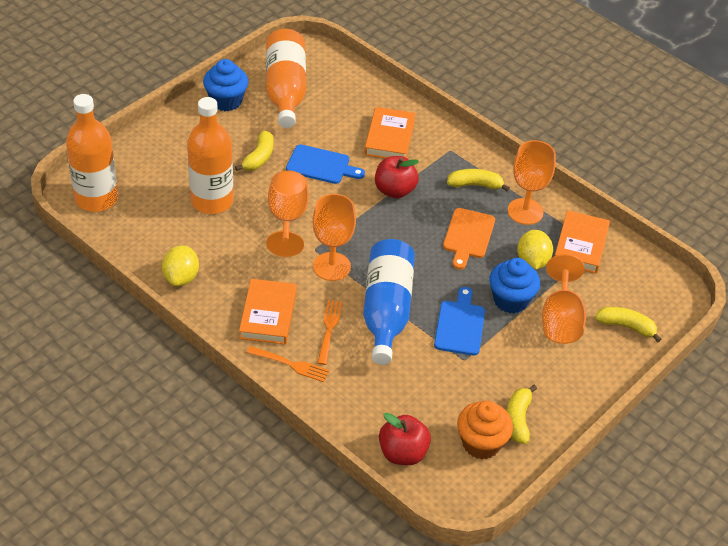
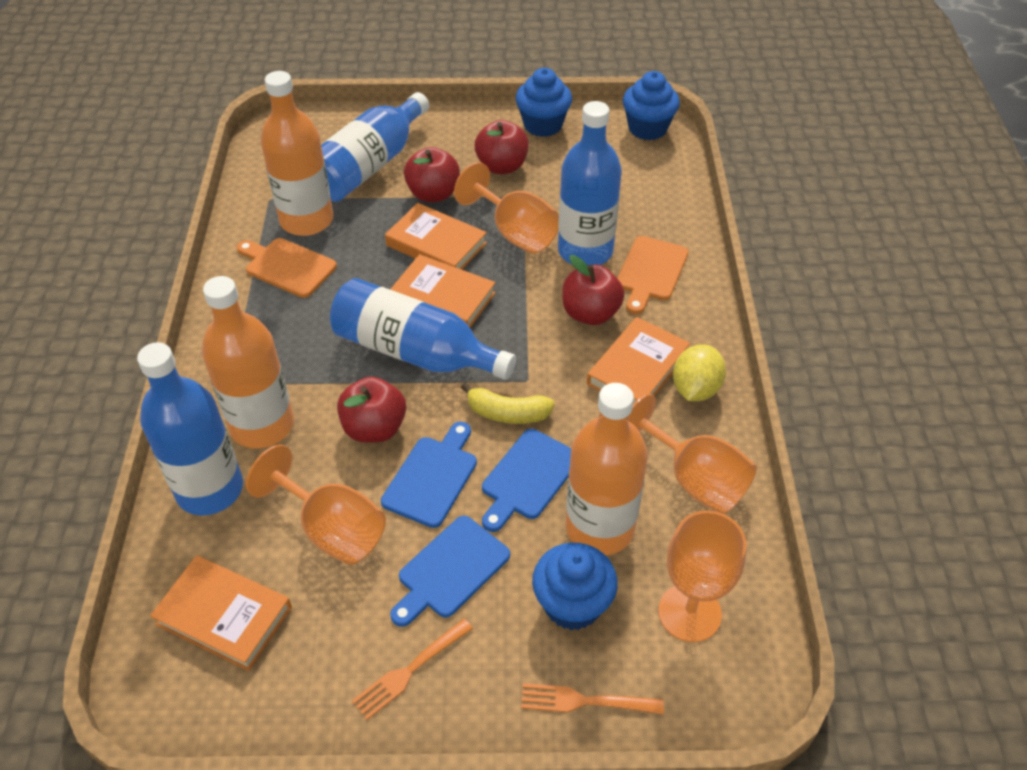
blue bottle: 1 -> 4
blue cupcake: 2 -> 3
blue cutting board: 2 -> 3
orange book: 3 -> 4
orange cupcake: 1 -> 0
orange cutting board: 1 -> 2
red apple: 2 -> 4
yellow banana: 4 -> 1
yellow lemon: 2 -> 1

